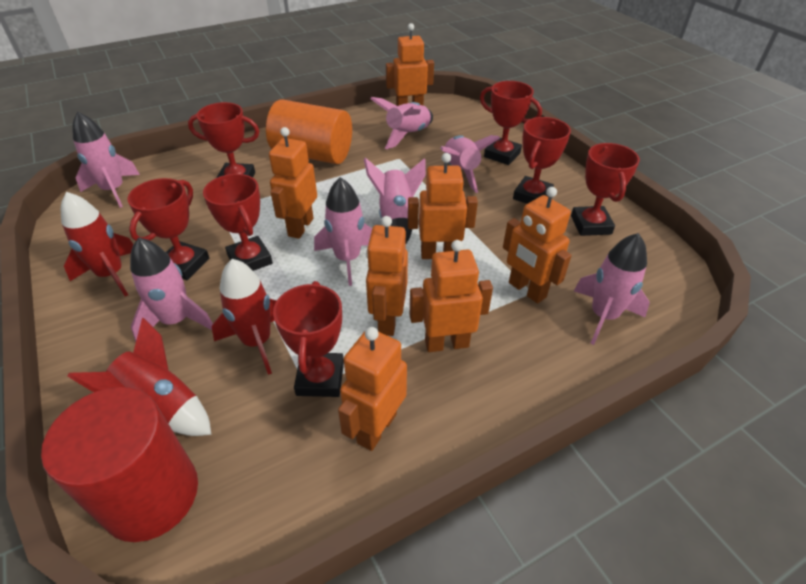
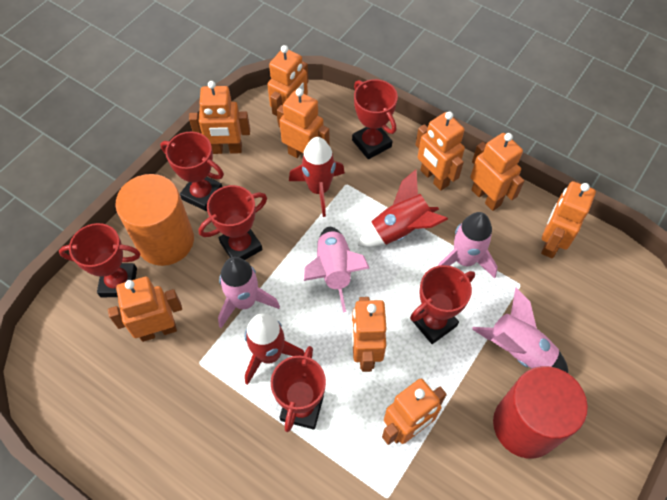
orange robot: 7 -> 9
pink rocket: 7 -> 4
red trophy: 7 -> 6

